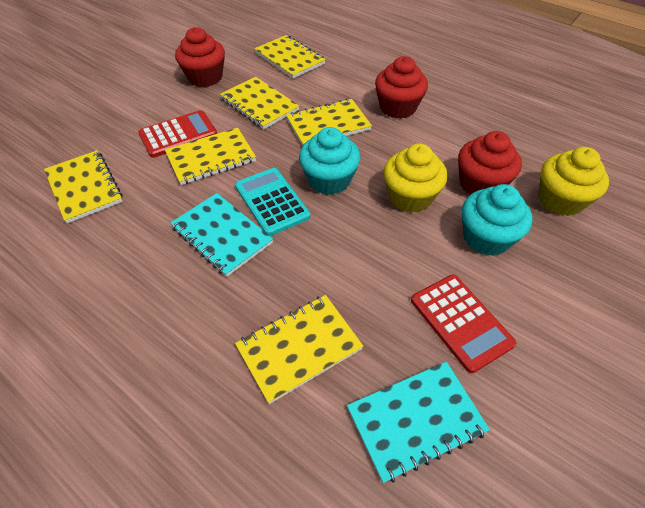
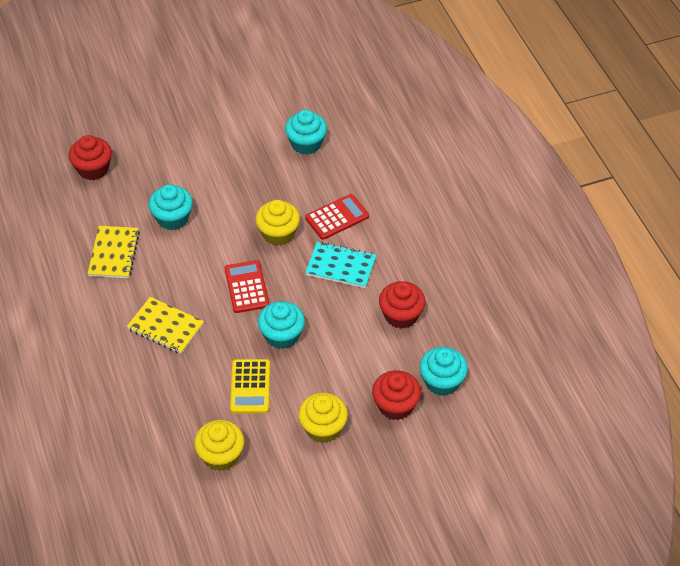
turquoise calculator: 1 -> 0
turquoise cupcake: 2 -> 4
turquoise notebook: 2 -> 1
yellow calculator: 0 -> 1
yellow cupcake: 2 -> 3
yellow notebook: 6 -> 2

